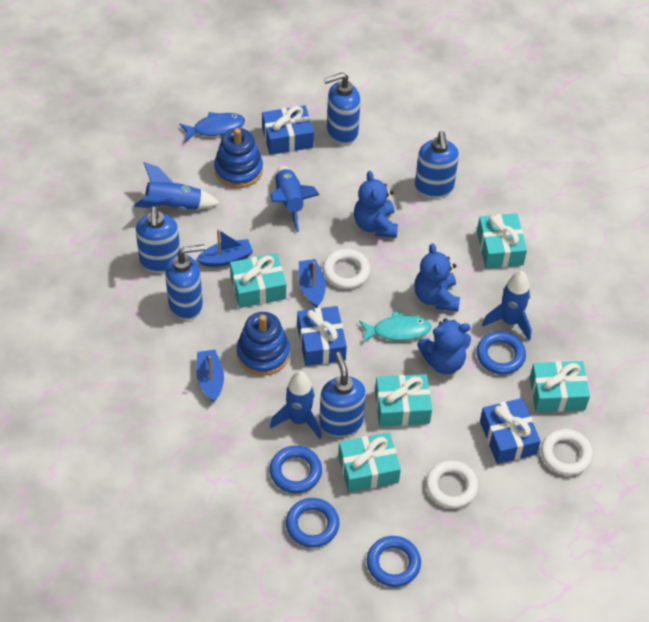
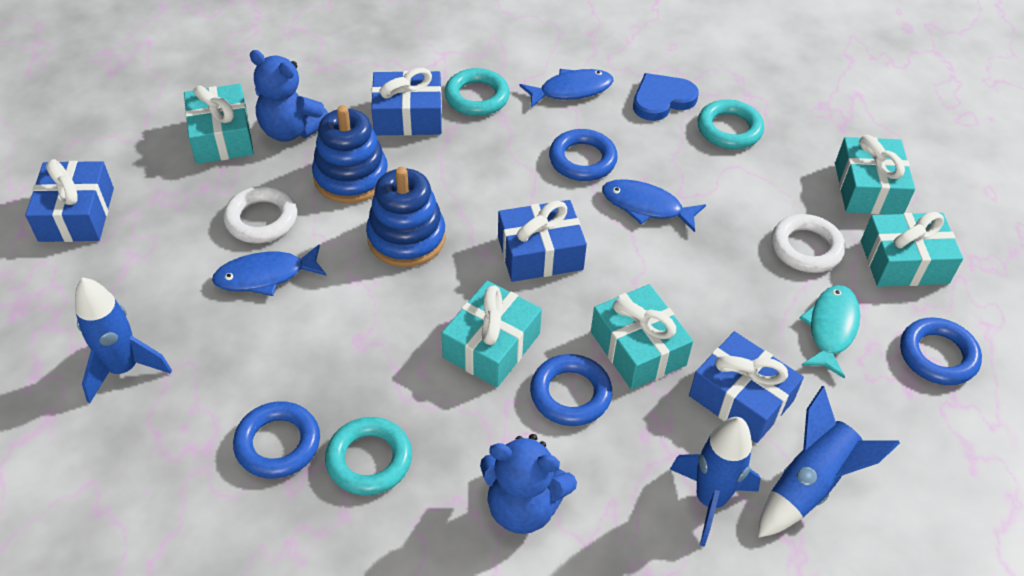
blue boat: 3 -> 0
blue fish: 1 -> 3
blue gift: 3 -> 4
blue heart: 0 -> 1
blue rocket: 4 -> 3
blue soap dispenser: 5 -> 0
blue teddy bear: 3 -> 2
turquoise ring: 0 -> 3
white ring: 3 -> 2

